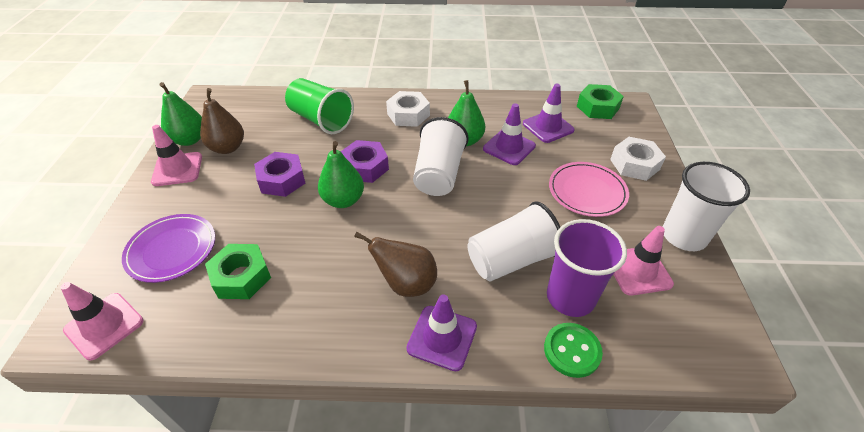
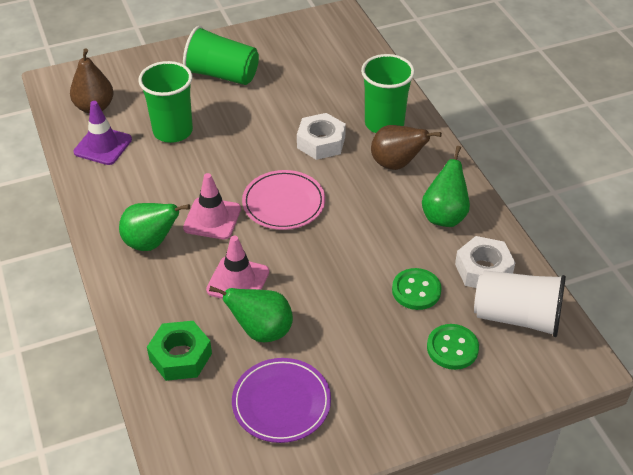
green button: 1 -> 2
green cup: 1 -> 3
green nut: 2 -> 1
pink traffic cone: 3 -> 2
purple cup: 1 -> 0
purple nut: 2 -> 0
purple traffic cone: 3 -> 1
white cup: 3 -> 1

